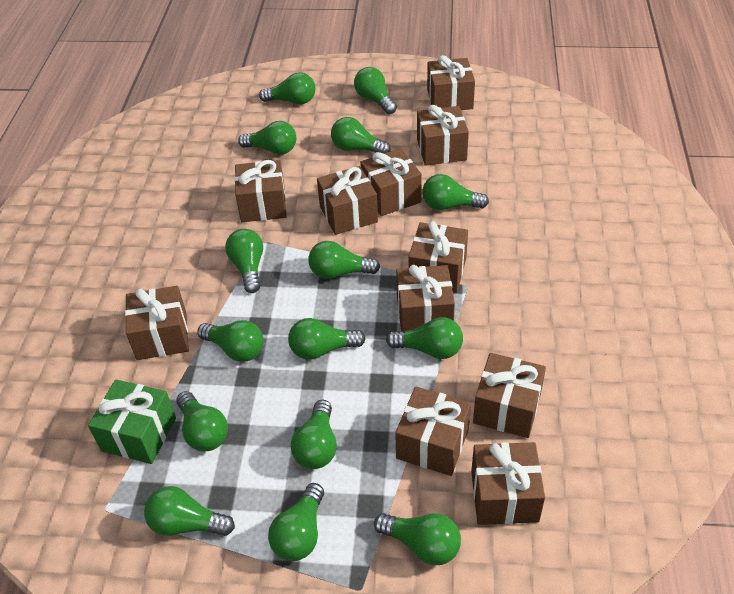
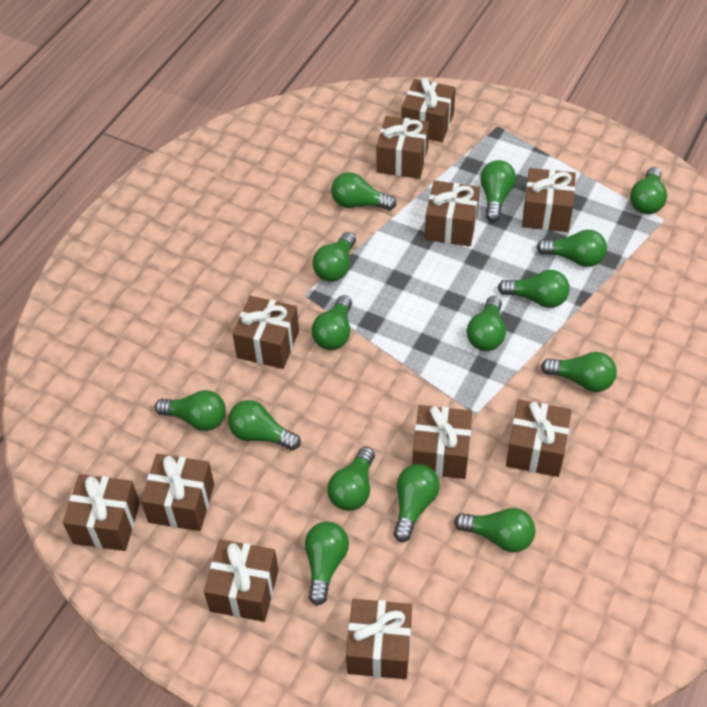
green gift: 1 -> 0

